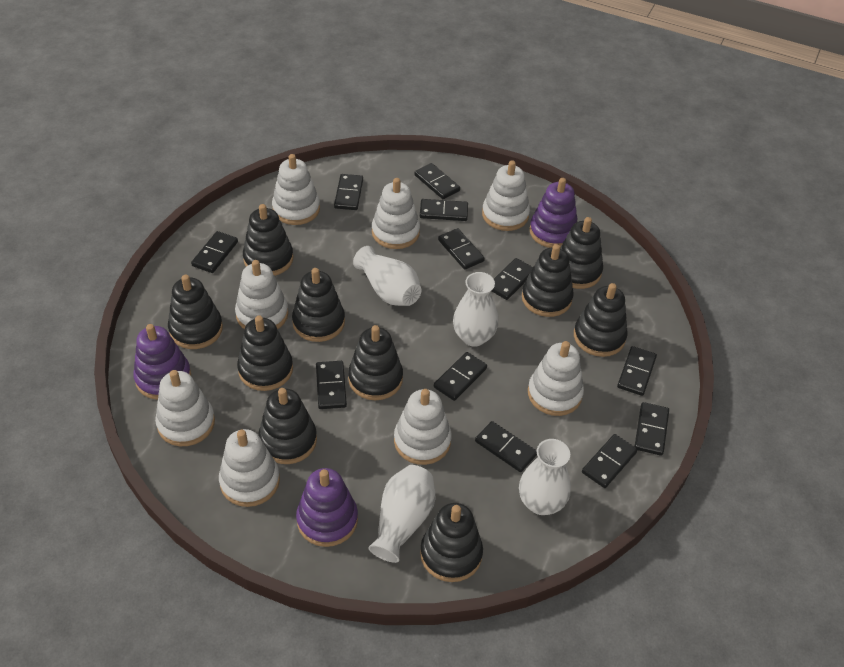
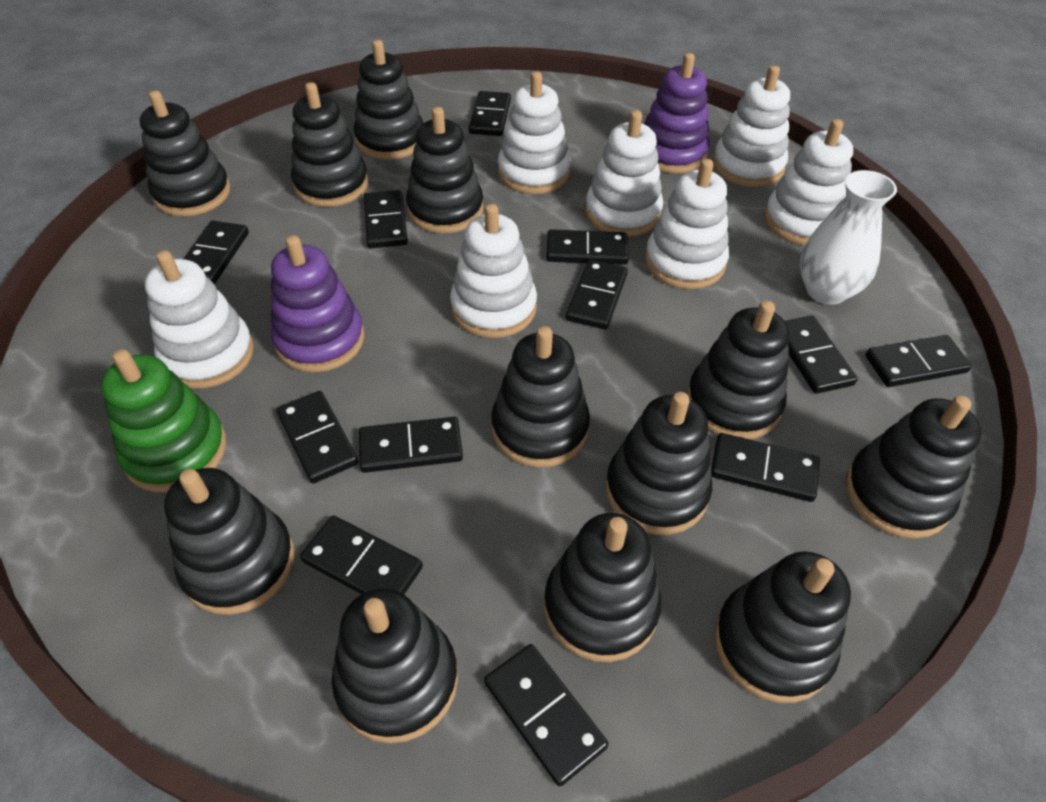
black stacking toy: 10 -> 12
green stacking toy: 0 -> 1
purple stacking toy: 3 -> 2
white stacking toy: 8 -> 7
white vase: 4 -> 1

